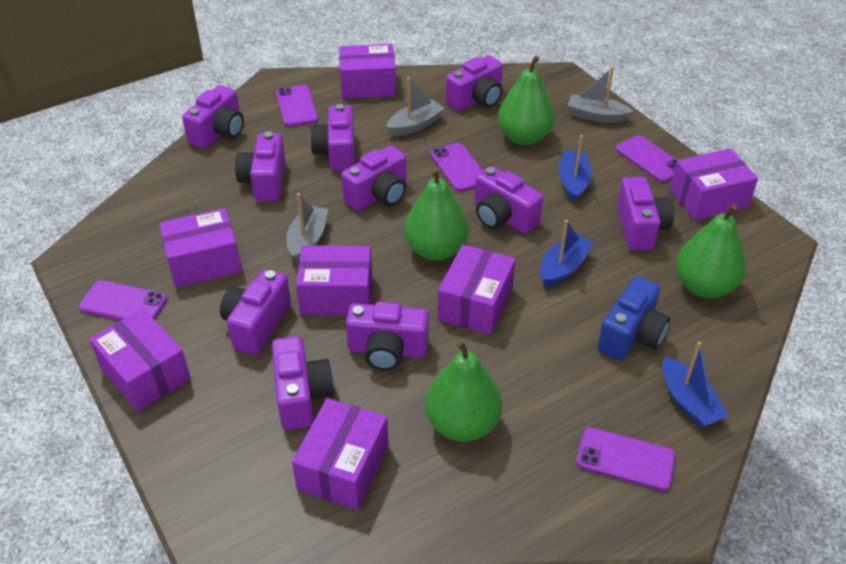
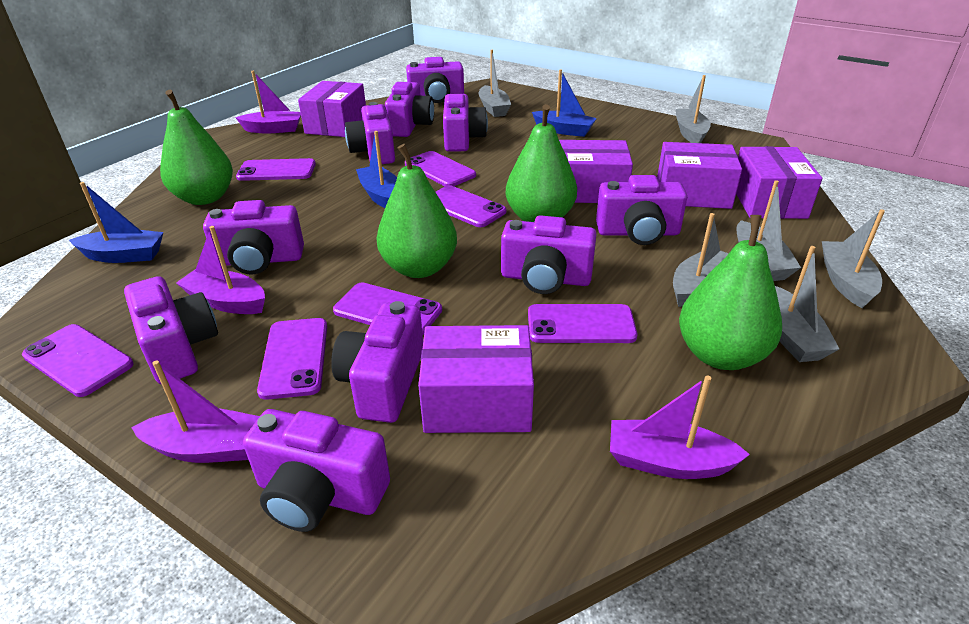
blue camera: 1 -> 0
grey boat: 3 -> 6
purple boat: 0 -> 4
purple box: 7 -> 5
purple phone: 5 -> 7

